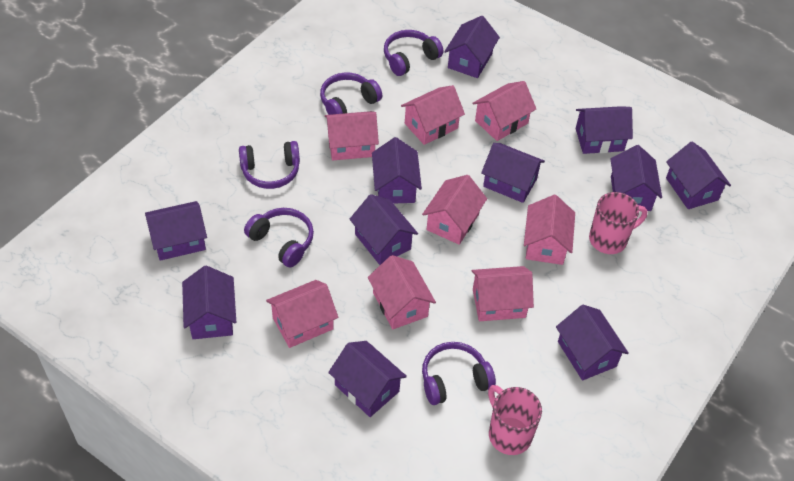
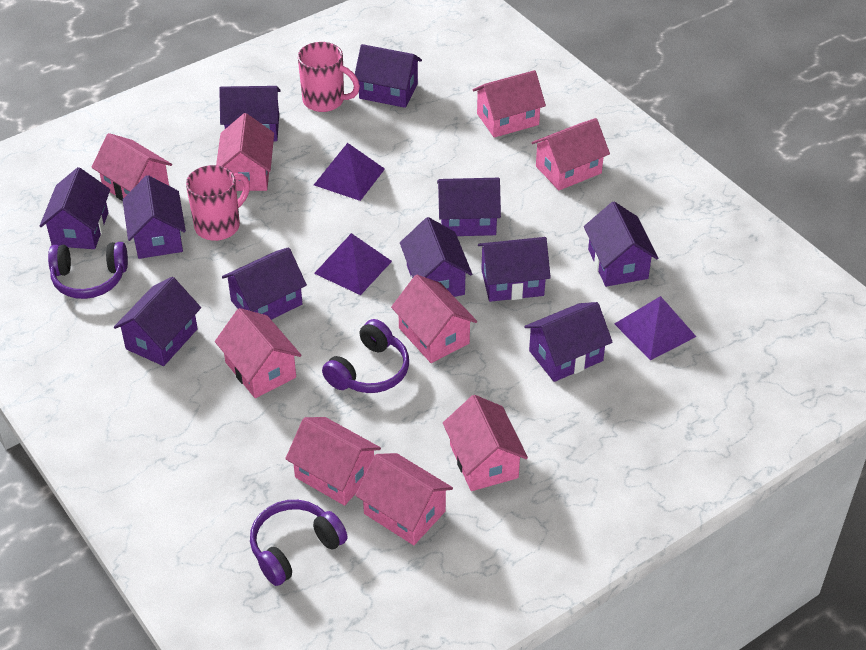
pink house: 8 -> 9
purple headphones: 5 -> 3
purple pyramid: 0 -> 3

